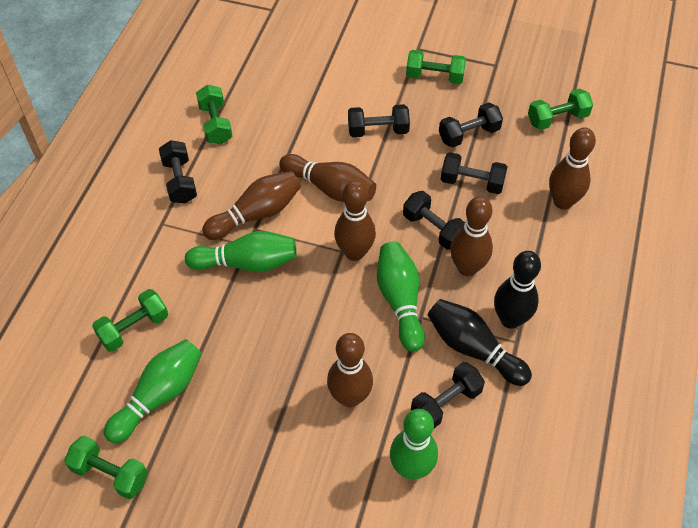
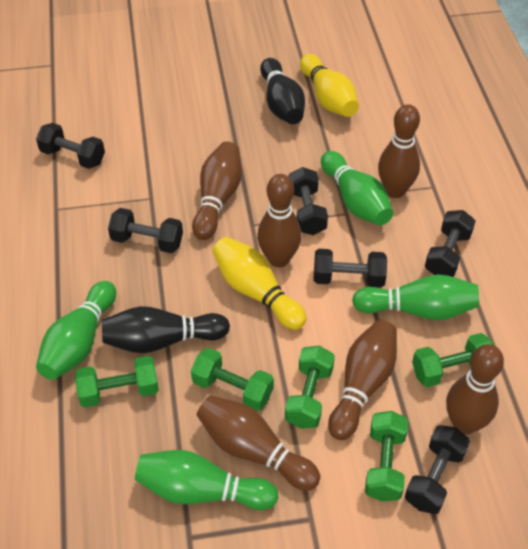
yellow bowling pin: 0 -> 2

